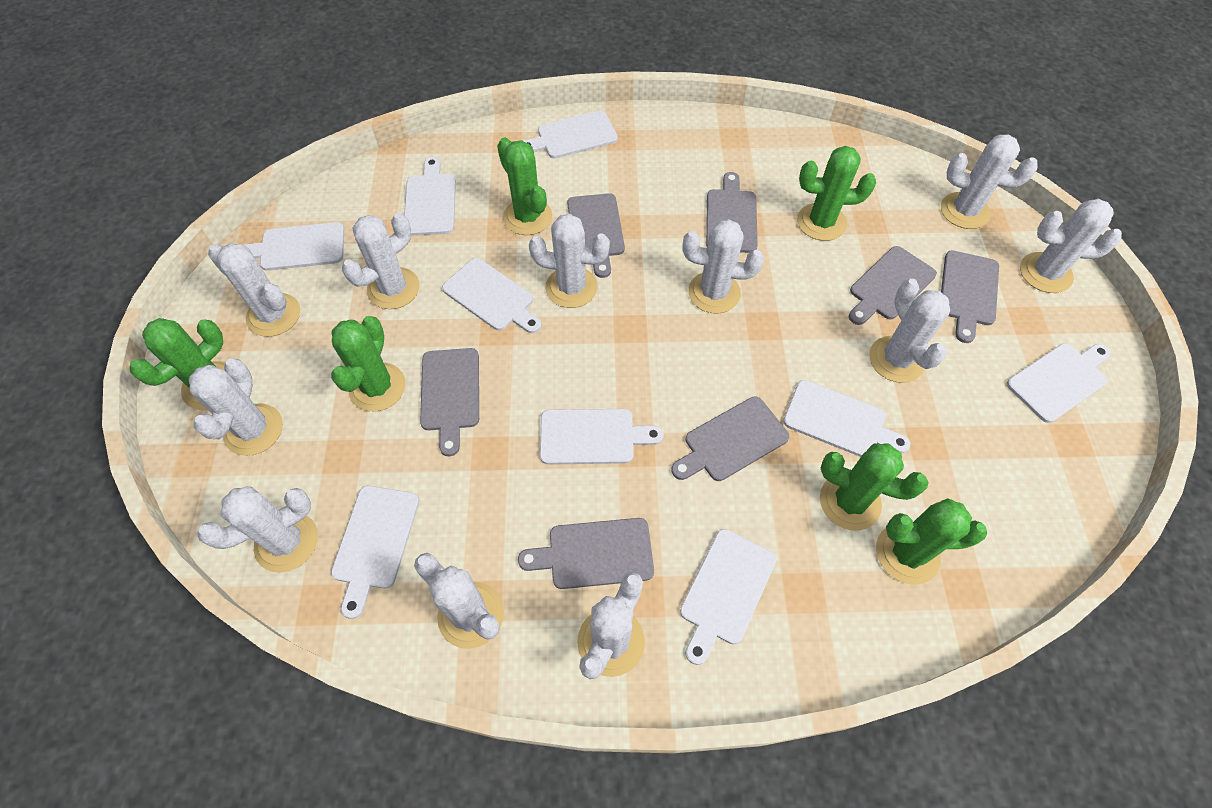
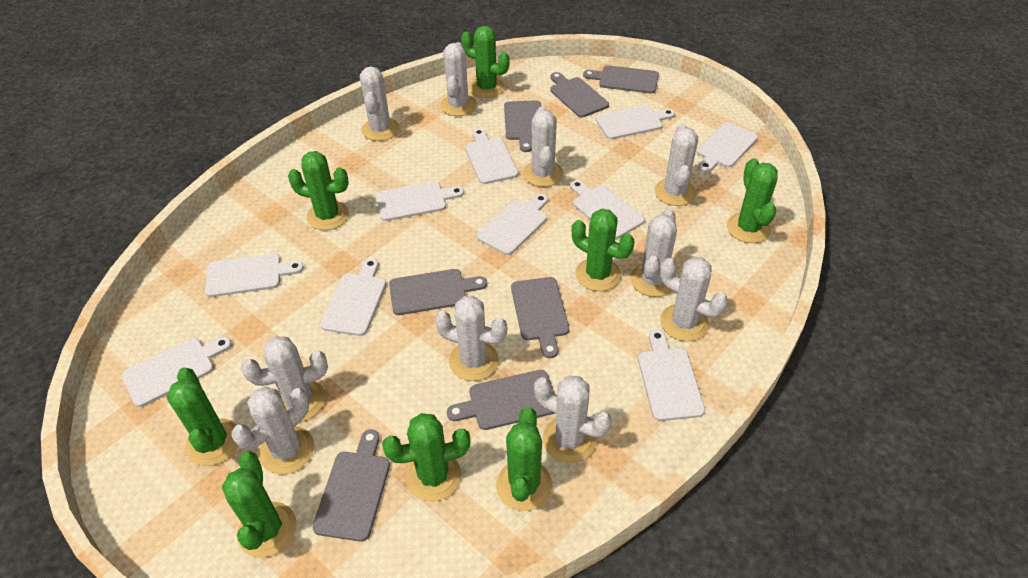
green cactus: 6 -> 8
white cactus: 11 -> 10
white cutting board: 9 -> 10

